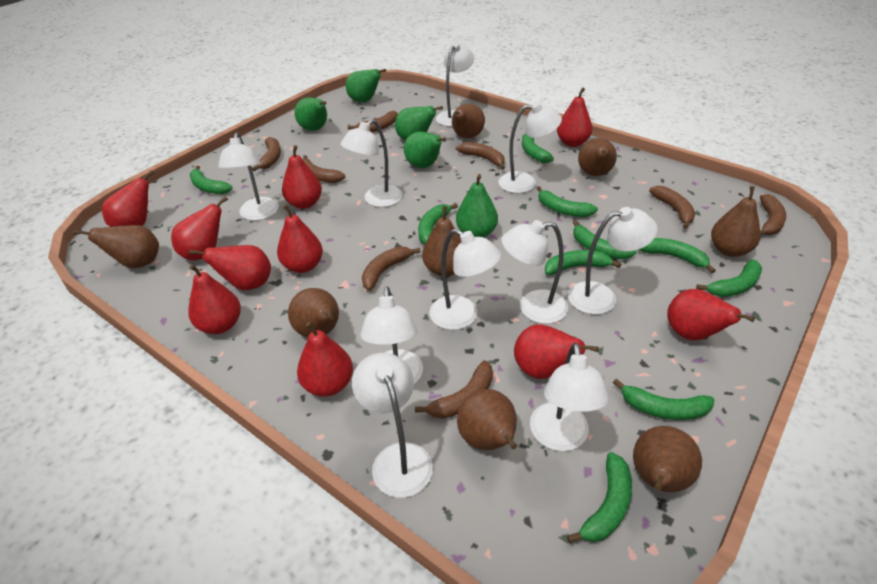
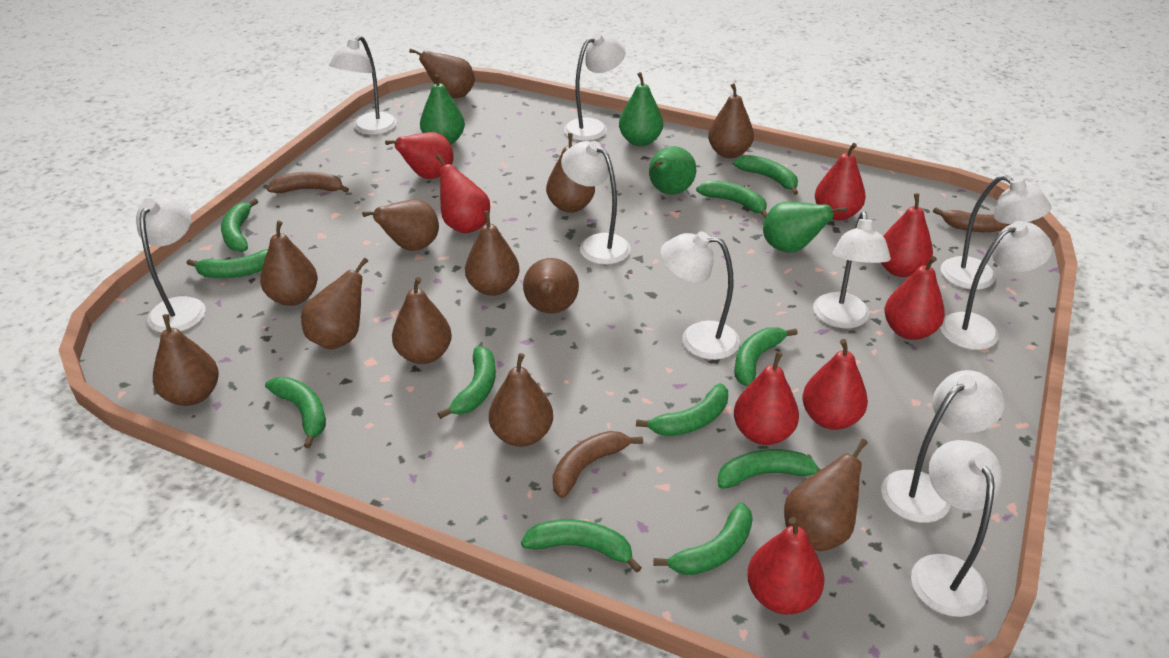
brown banana: 8 -> 3
brown pear: 8 -> 12
green banana: 10 -> 11
green pear: 5 -> 4
red pear: 10 -> 8

